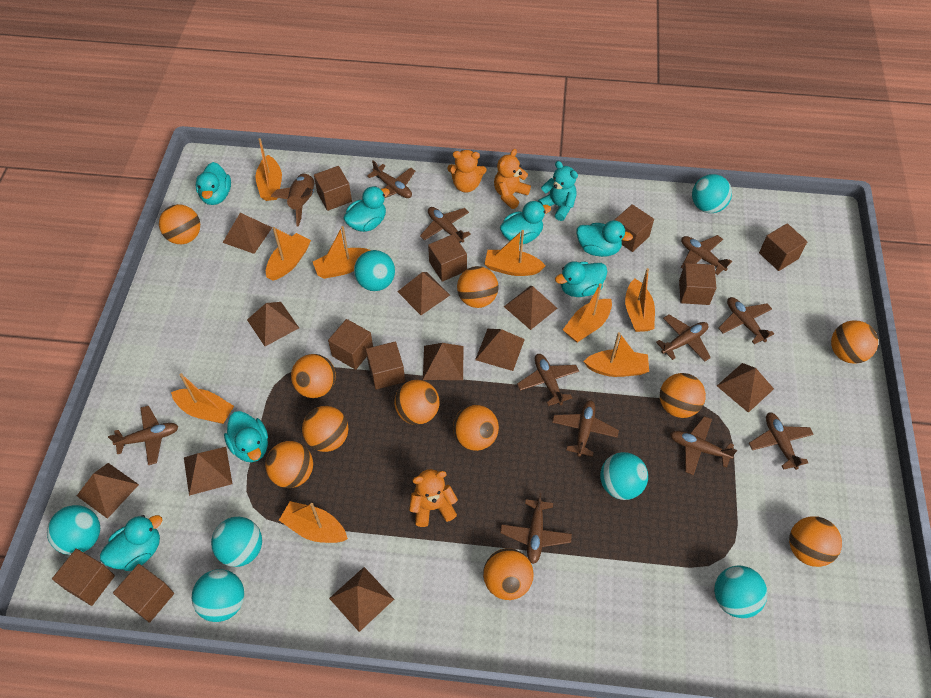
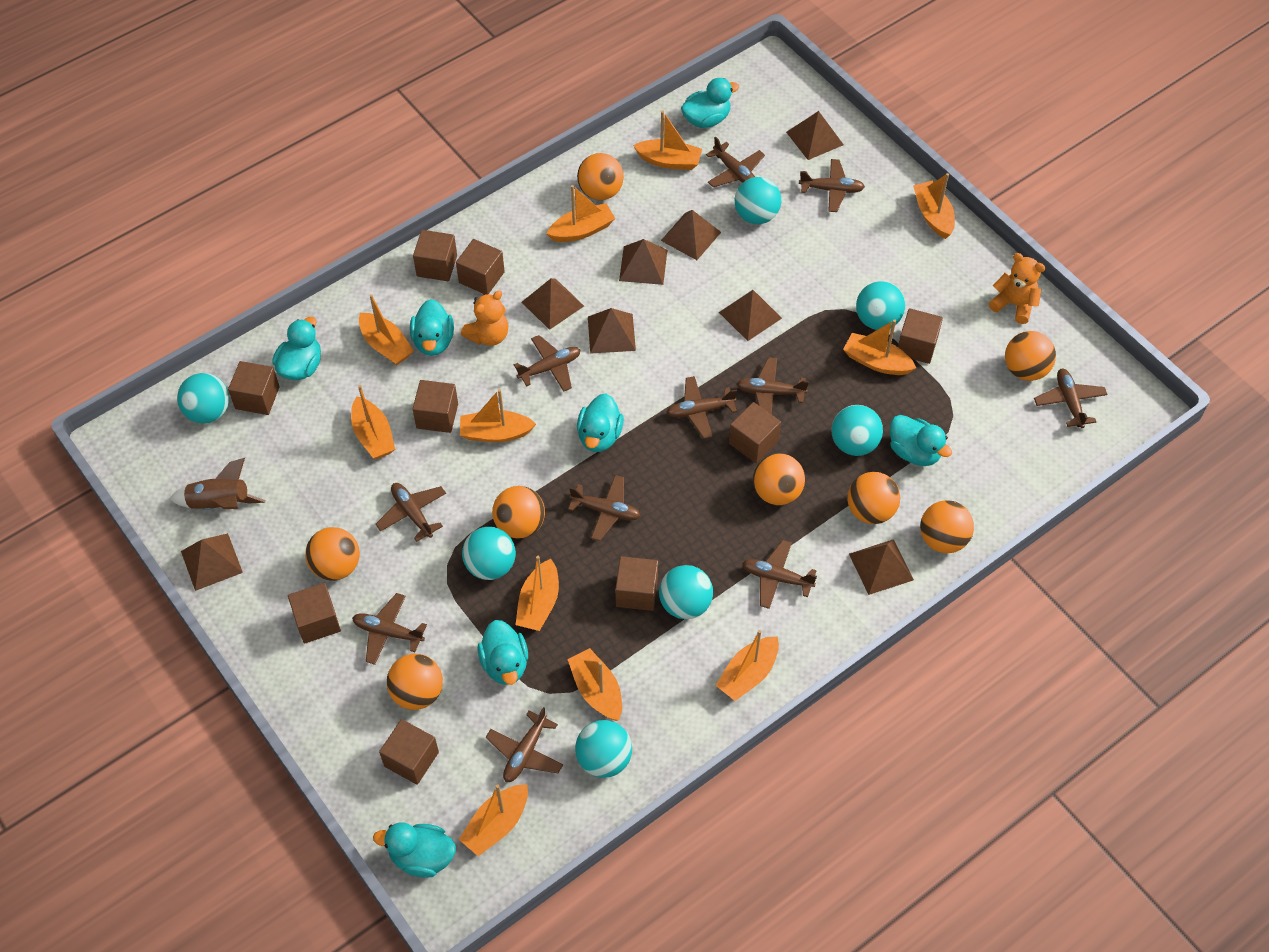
brown pyramid: 10 -> 8
orange ball: 11 -> 8
orange boat: 9 -> 11
orange teddy bear: 3 -> 2
turquoise teddy bear: 1 -> 0

